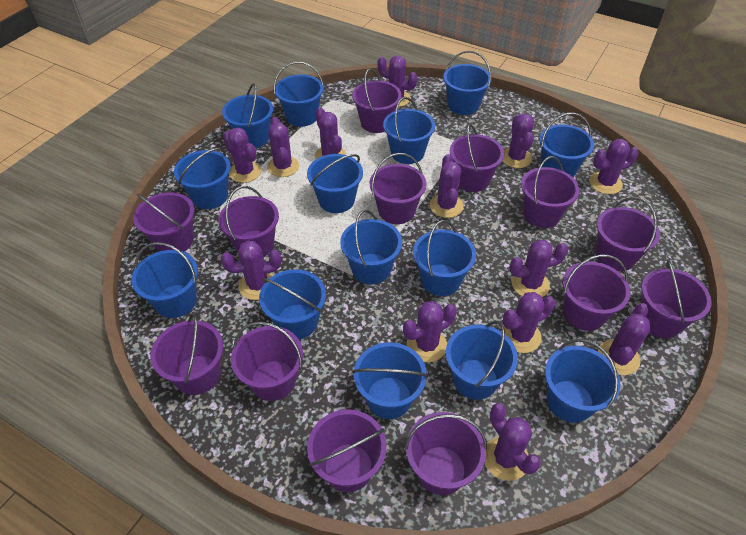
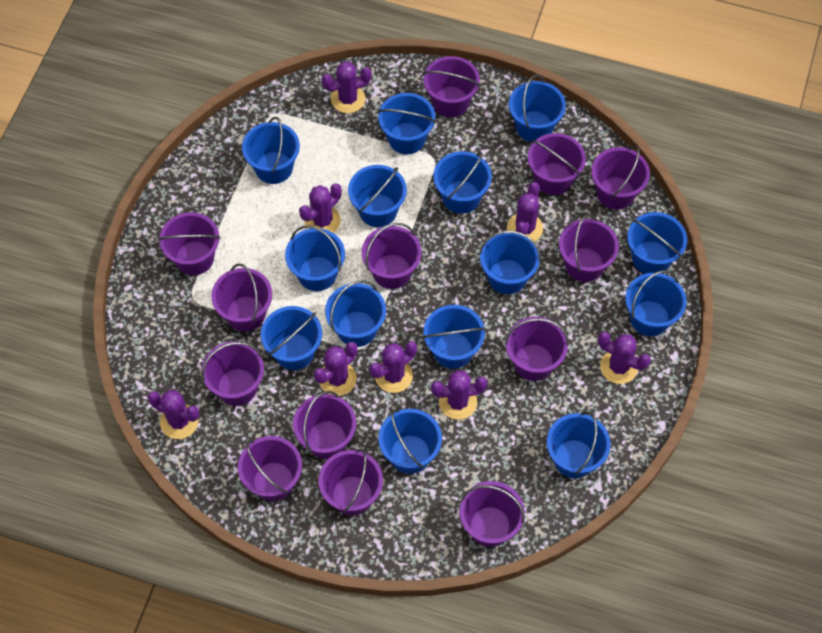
purple cactus: 13 -> 8

